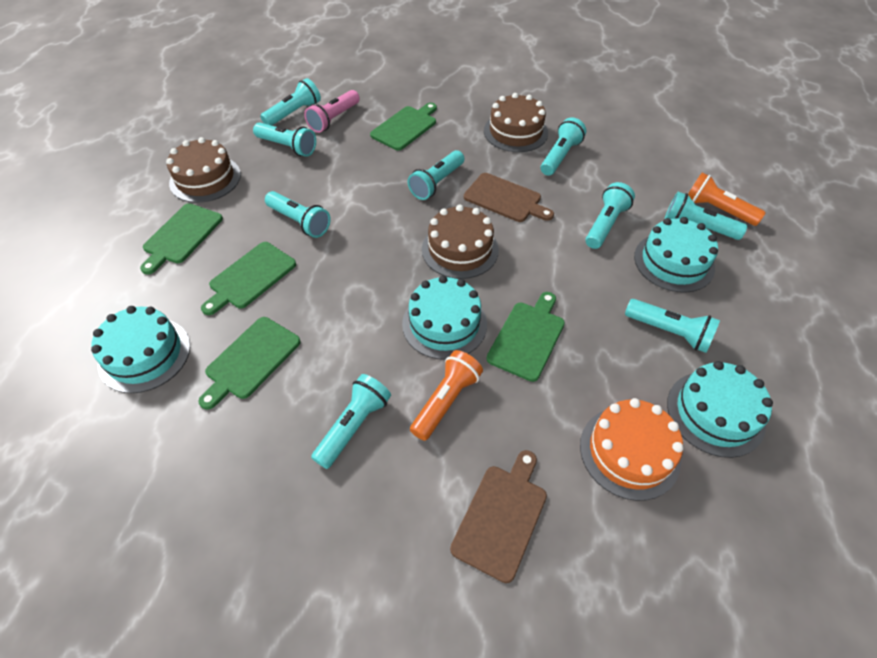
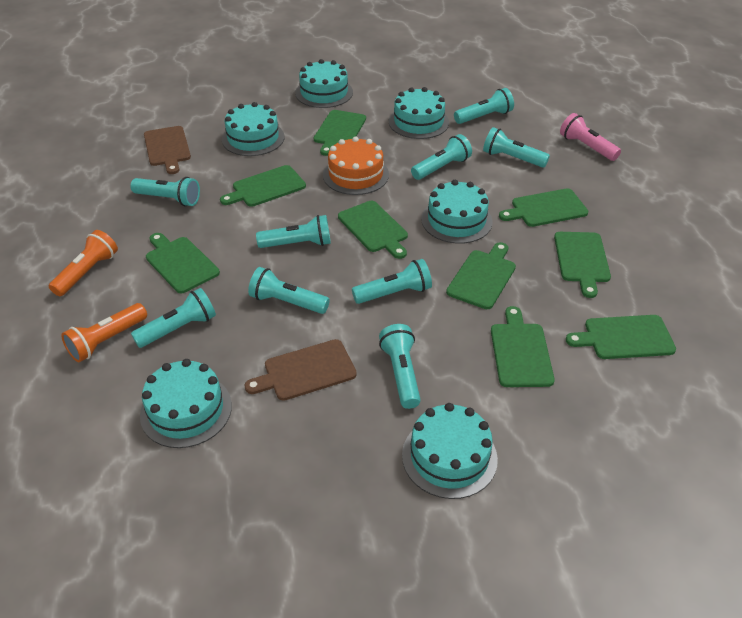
brown cake: 3 -> 0
green cutting board: 5 -> 9
turquoise cake: 4 -> 6

